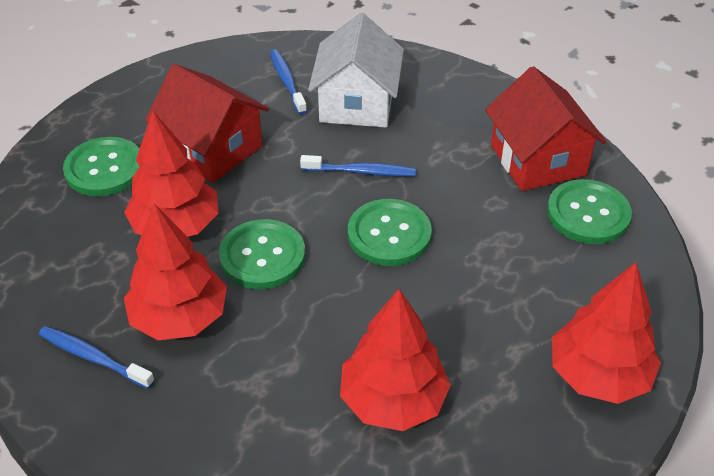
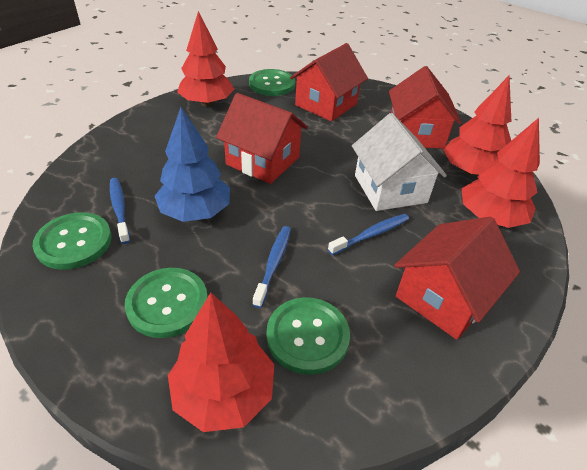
blue tree: 0 -> 1
red house: 2 -> 4

